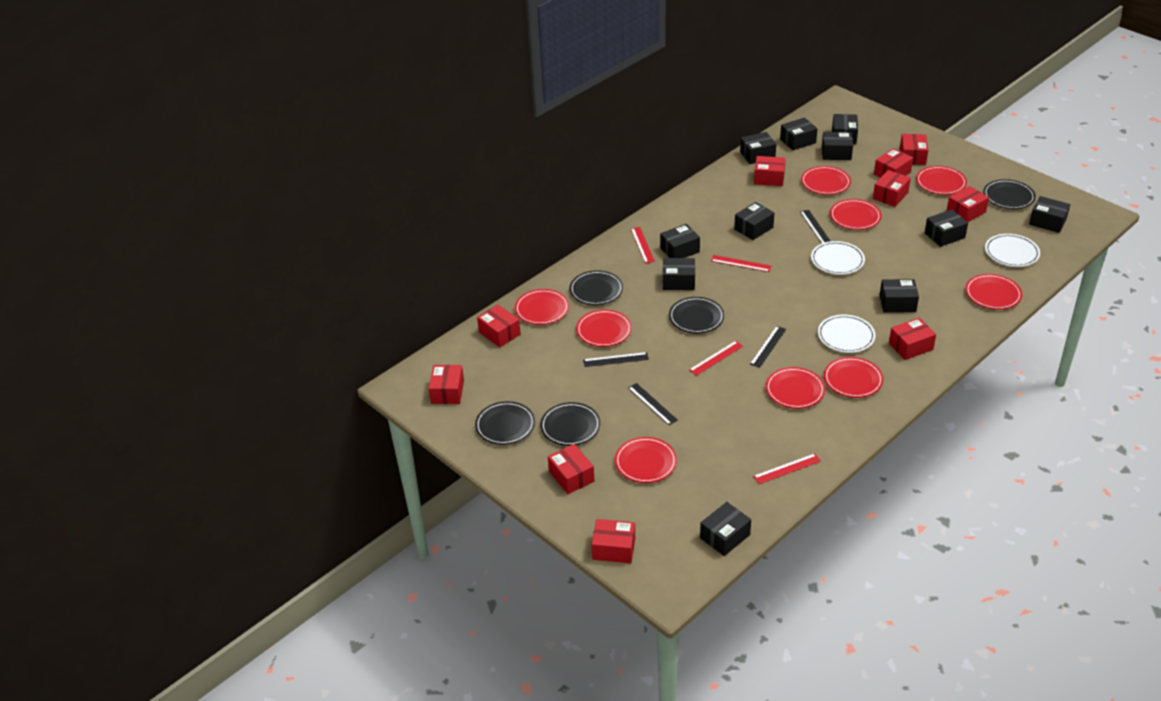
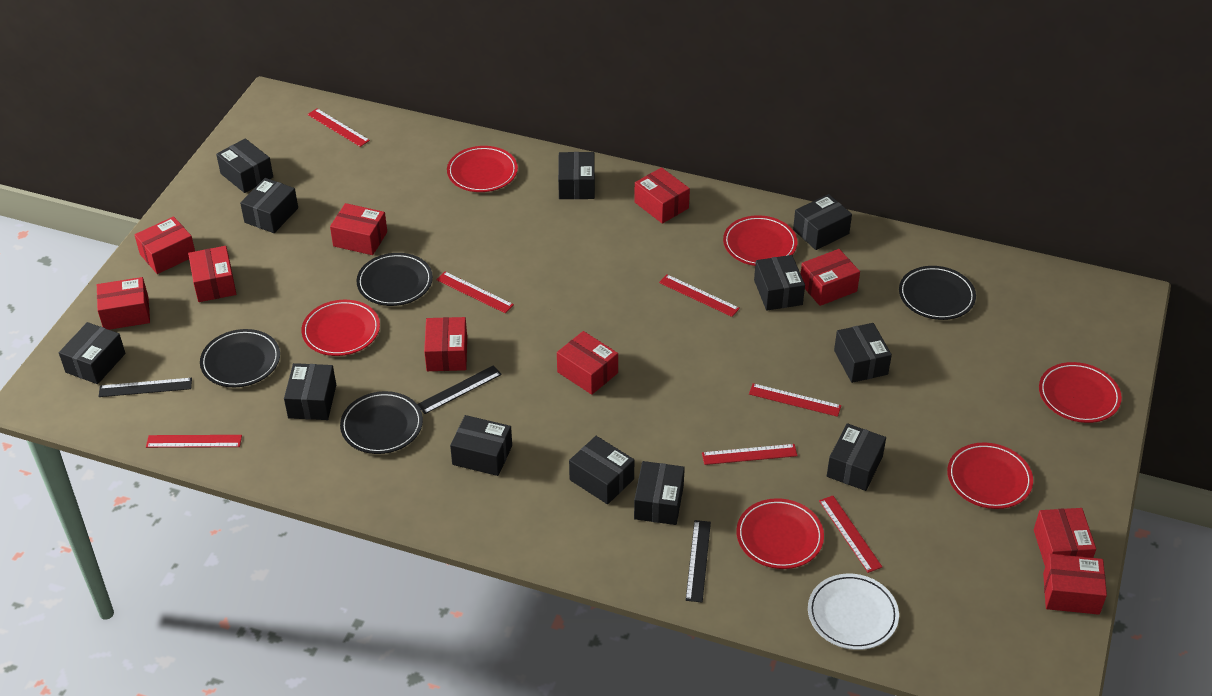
black box: 11 -> 12
black plate: 5 -> 4
black ruler: 4 -> 3
red plate: 9 -> 6
red ruler: 4 -> 7
white plate: 3 -> 1

